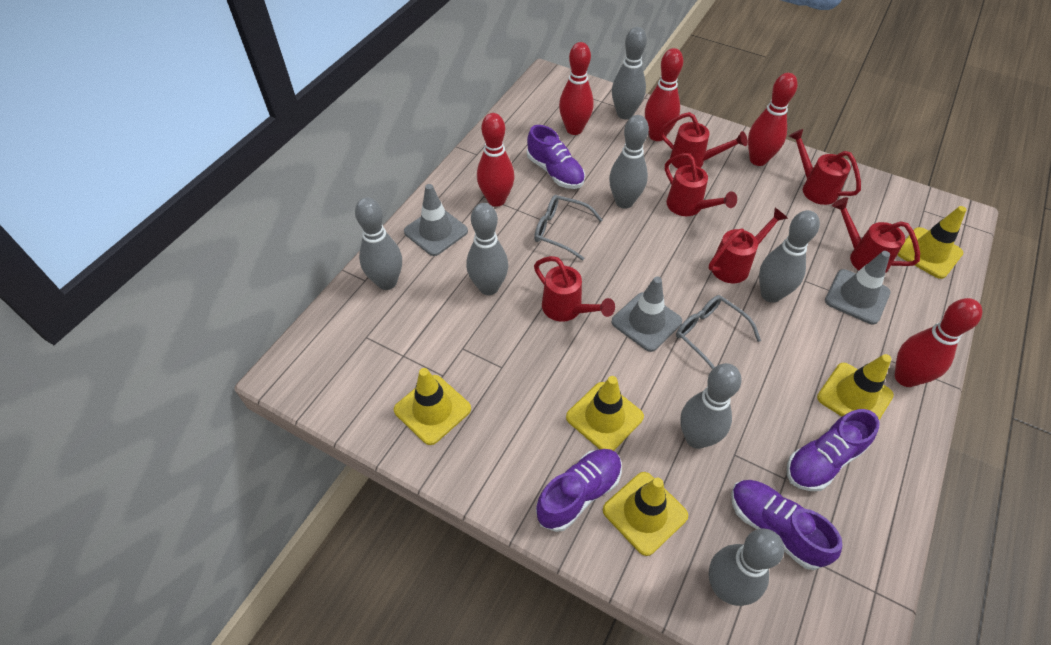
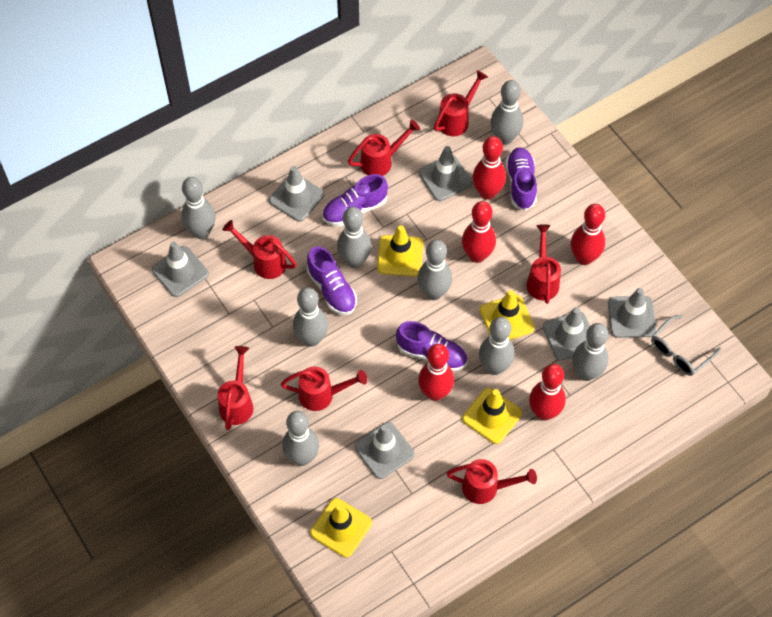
grey bowling pin: 7 -> 8
grey glasses: 2 -> 1
grey traffic cone: 3 -> 6
red watering can: 6 -> 7
yellow traffic cone: 5 -> 4

